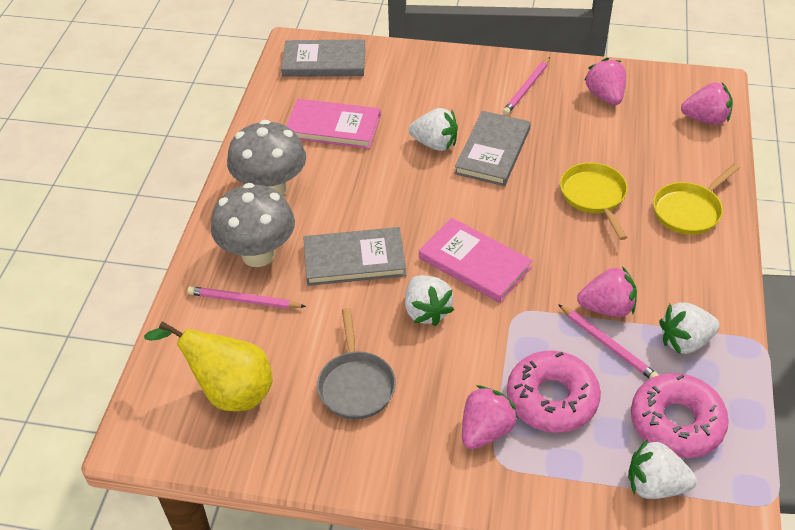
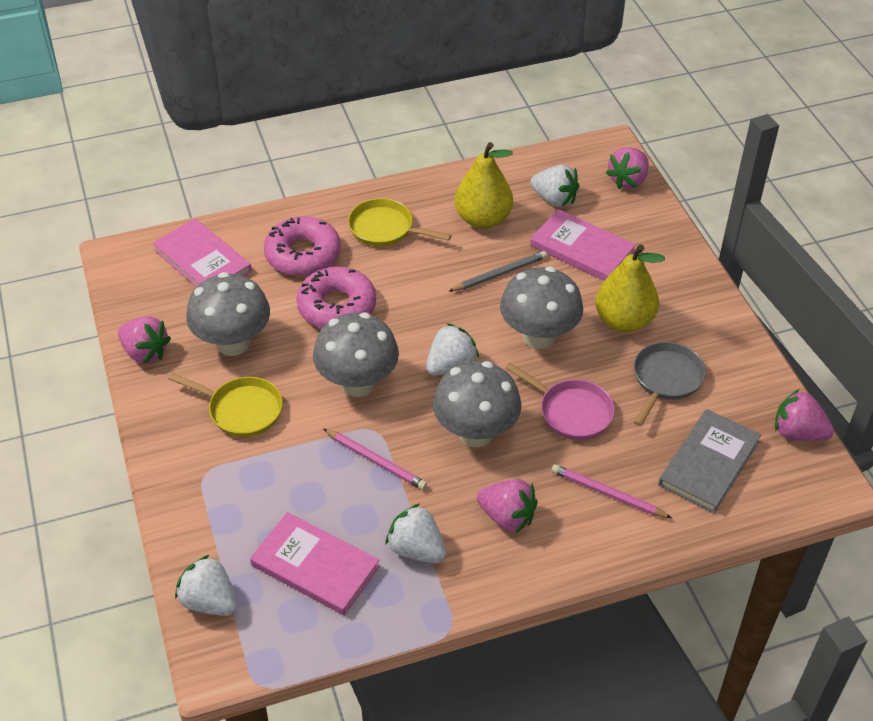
grey book: 3 -> 1
grey mushroom: 2 -> 4
grey pencil: 0 -> 1
pink book: 2 -> 3
pink pan: 0 -> 1
pink pencil: 3 -> 2
yellow pear: 1 -> 2

